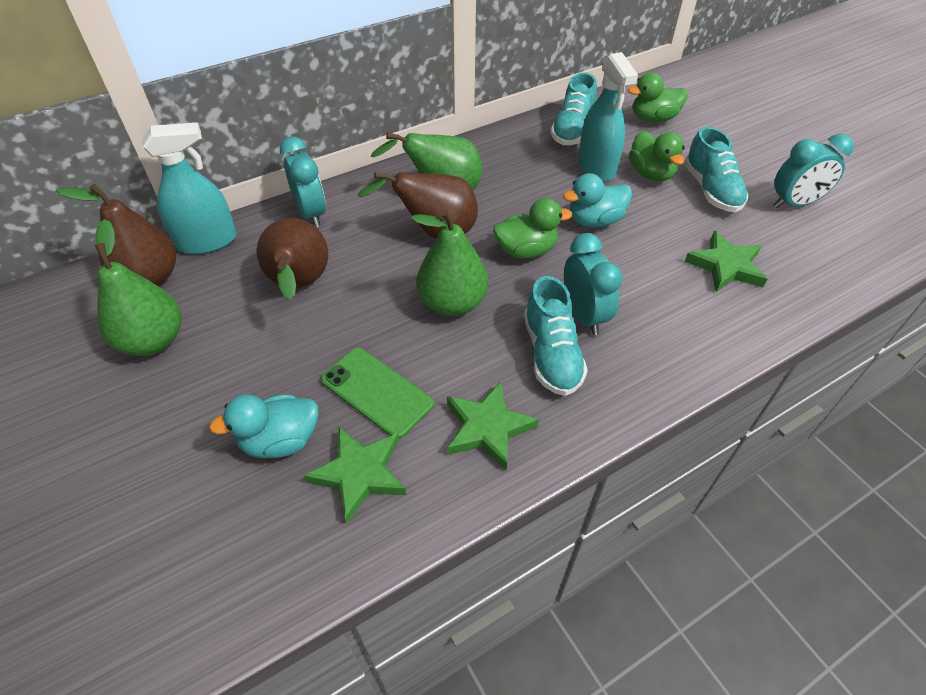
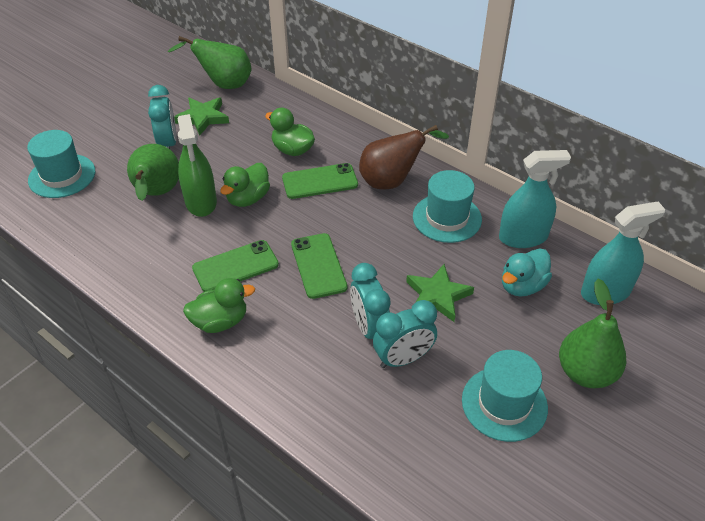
brown pear: 3 -> 1
green phone: 1 -> 3
green spray bottle: 0 -> 1
green star: 3 -> 2
turquoise duck: 2 -> 1
turquoise hat: 0 -> 3
turquoise shoe: 3 -> 0

